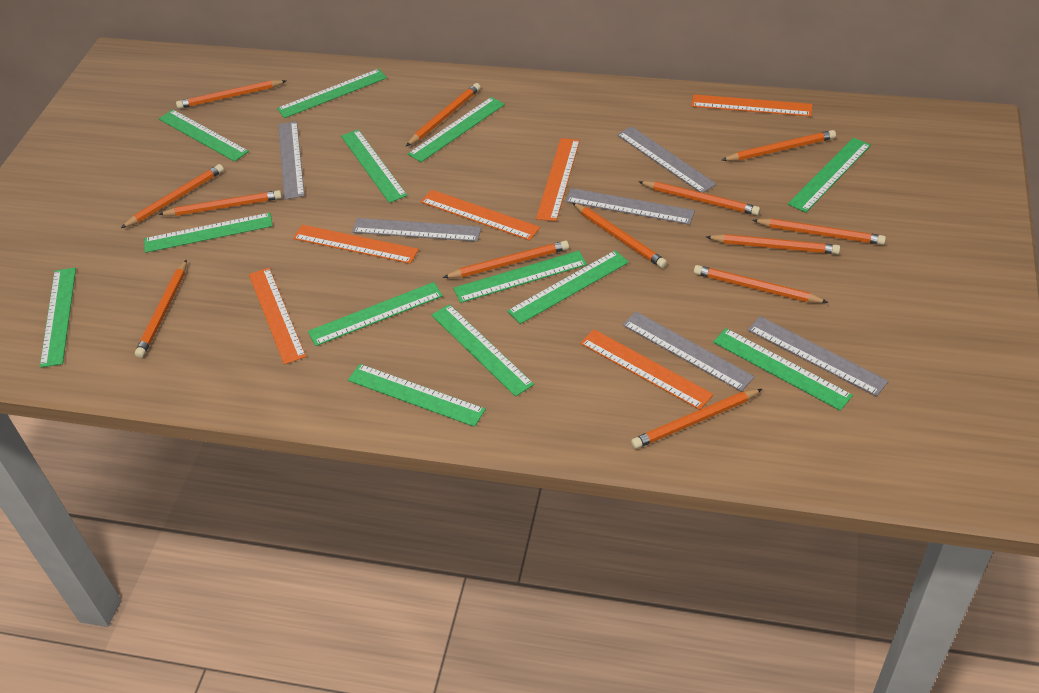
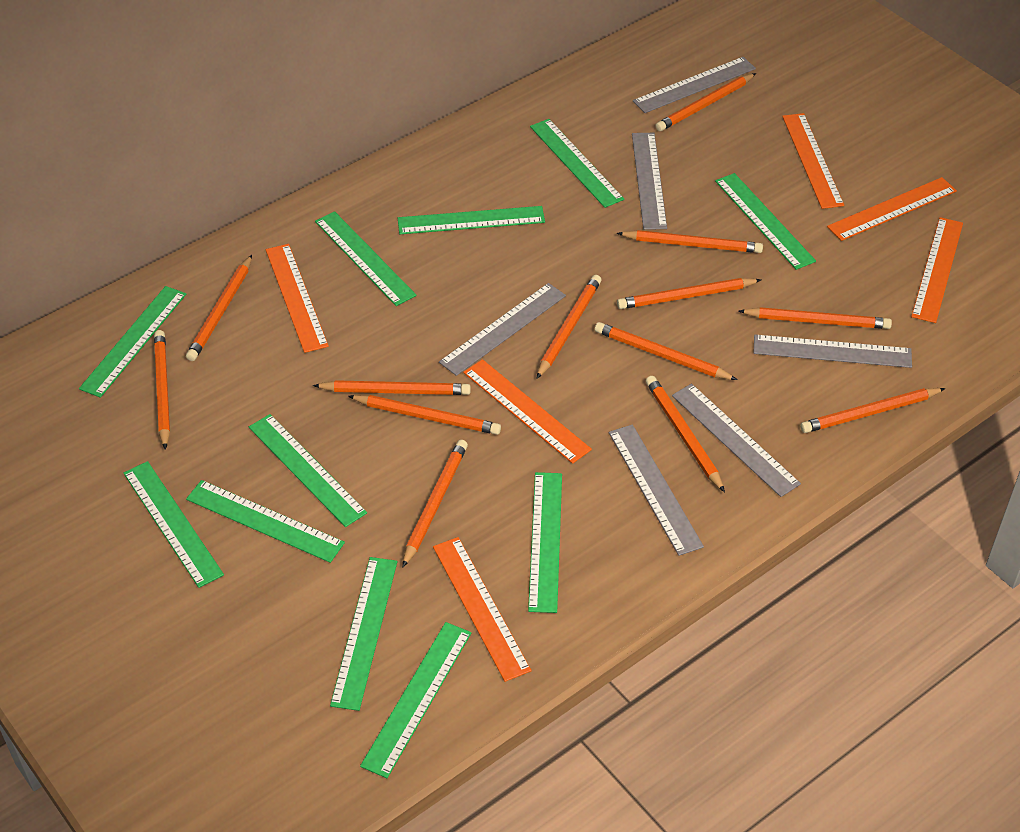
green ruler: 13 -> 11

